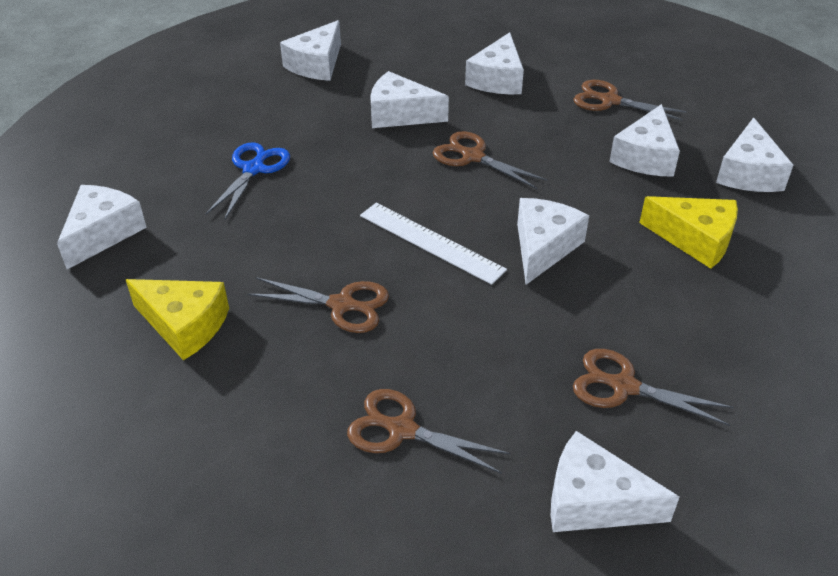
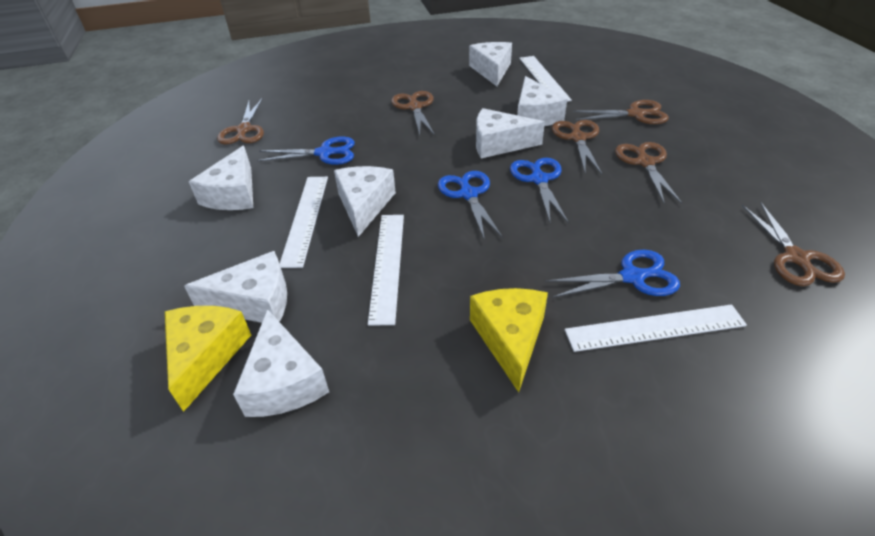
blue scissors: 1 -> 4
brown scissors: 5 -> 6
white cheese: 8 -> 7
white ruler: 1 -> 4

